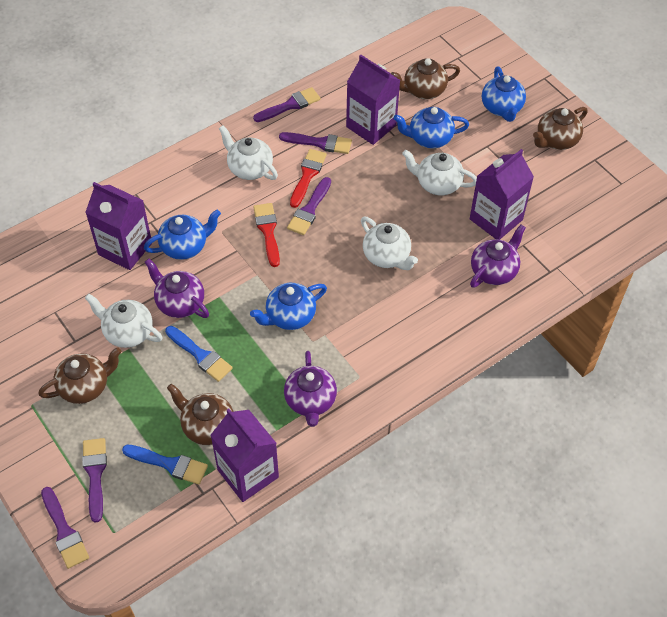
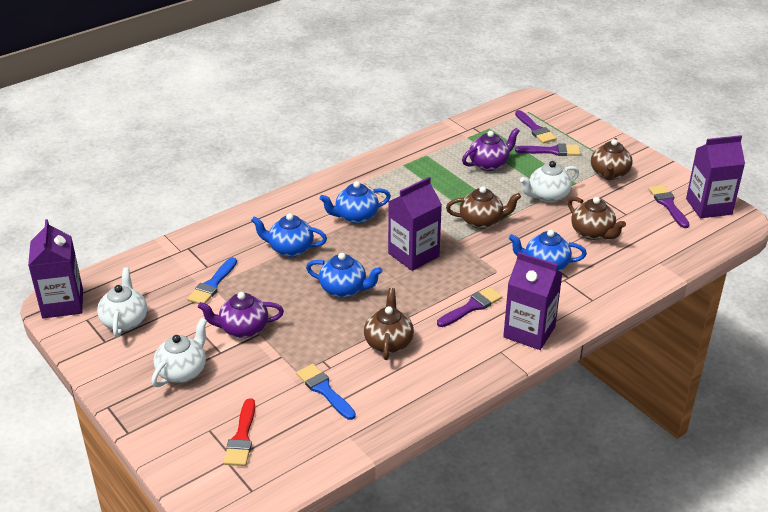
purple brush: 5 -> 4
purple teapot: 3 -> 2
red brush: 2 -> 1
white teapot: 4 -> 3

